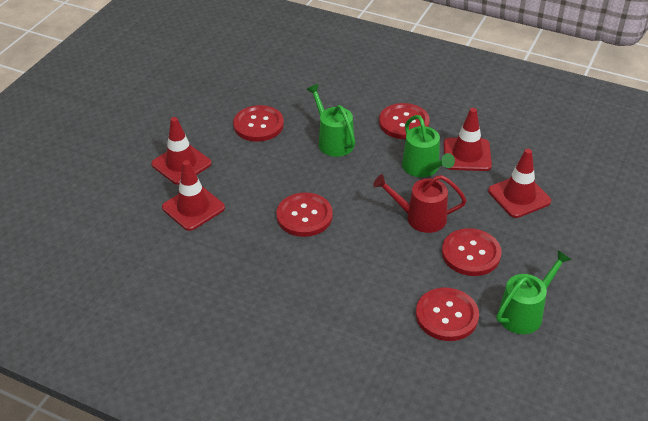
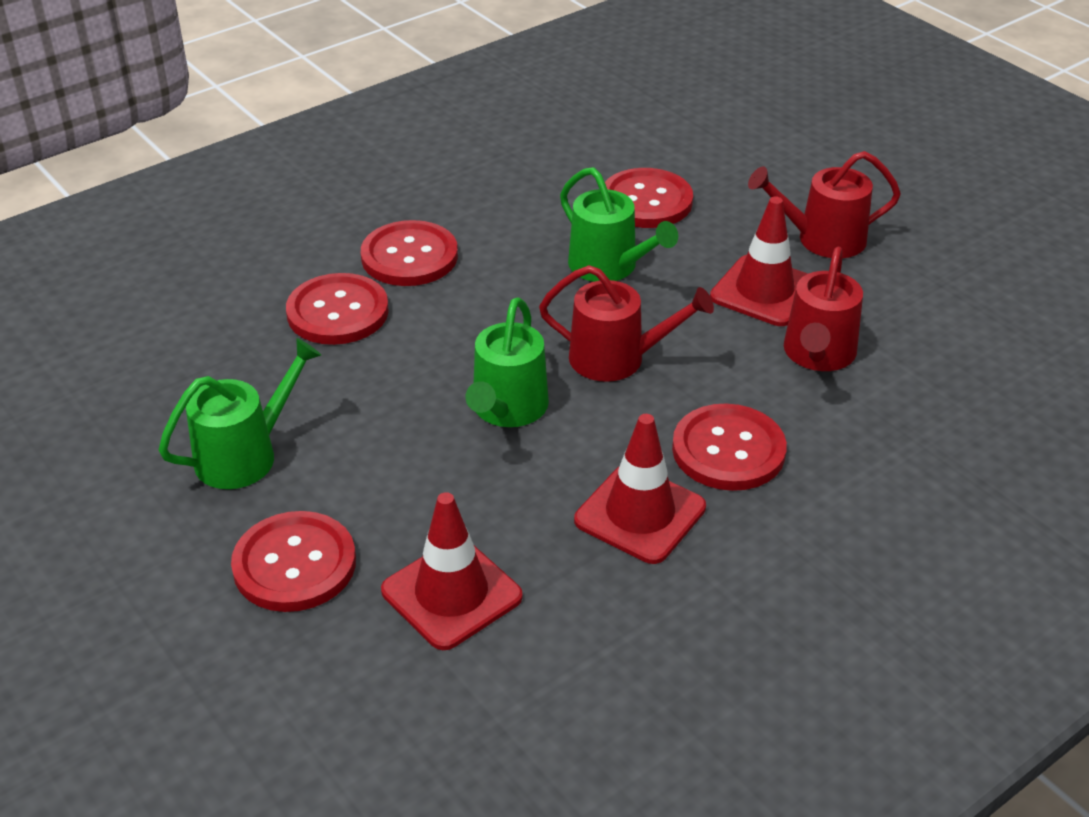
red traffic cone: 4 -> 3
red watering can: 1 -> 3

